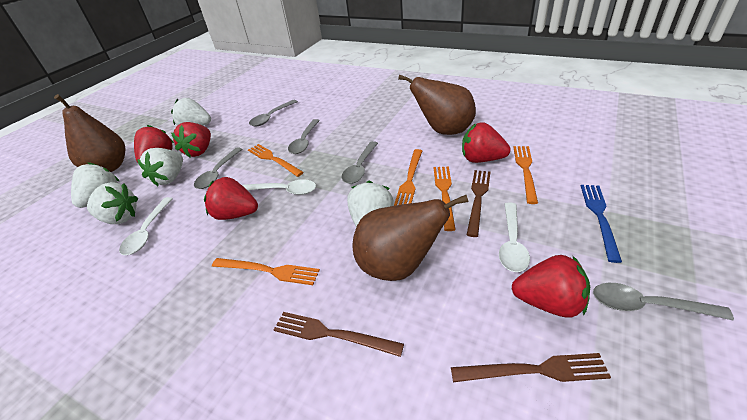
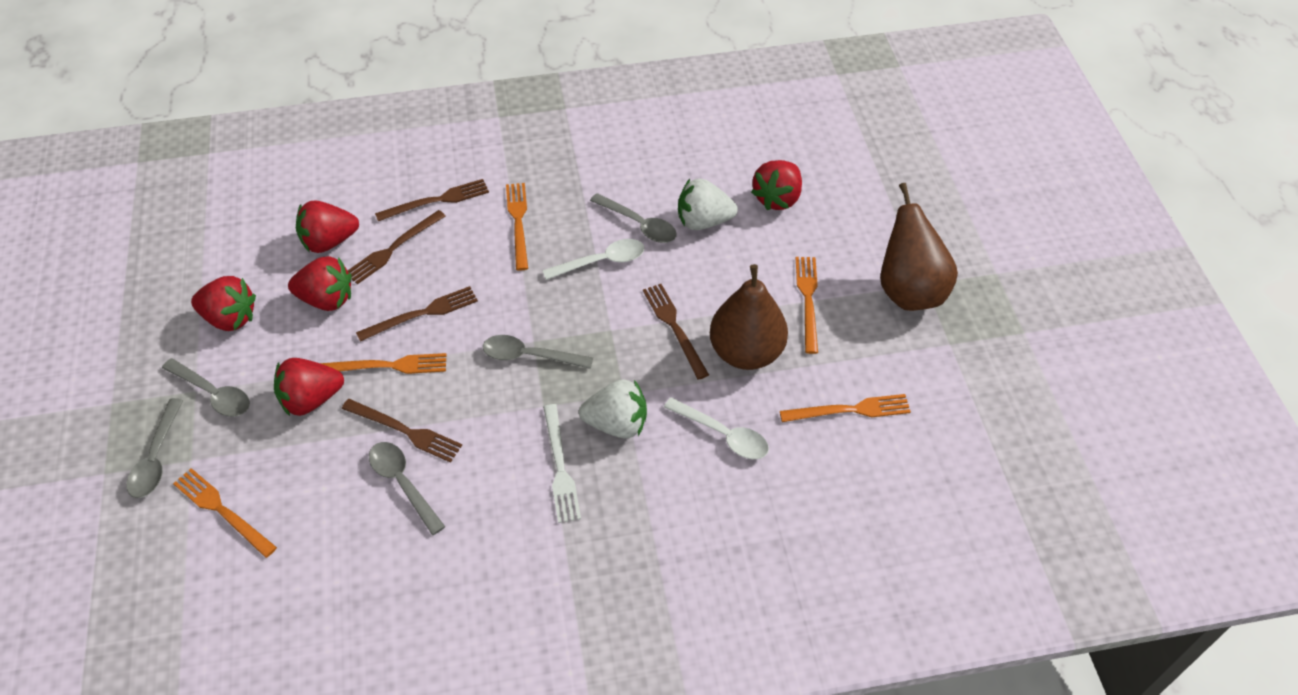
blue fork: 1 -> 0
brown fork: 3 -> 5
brown pear: 3 -> 2
white fork: 0 -> 1
white spoon: 3 -> 2
white strawberry: 5 -> 2

